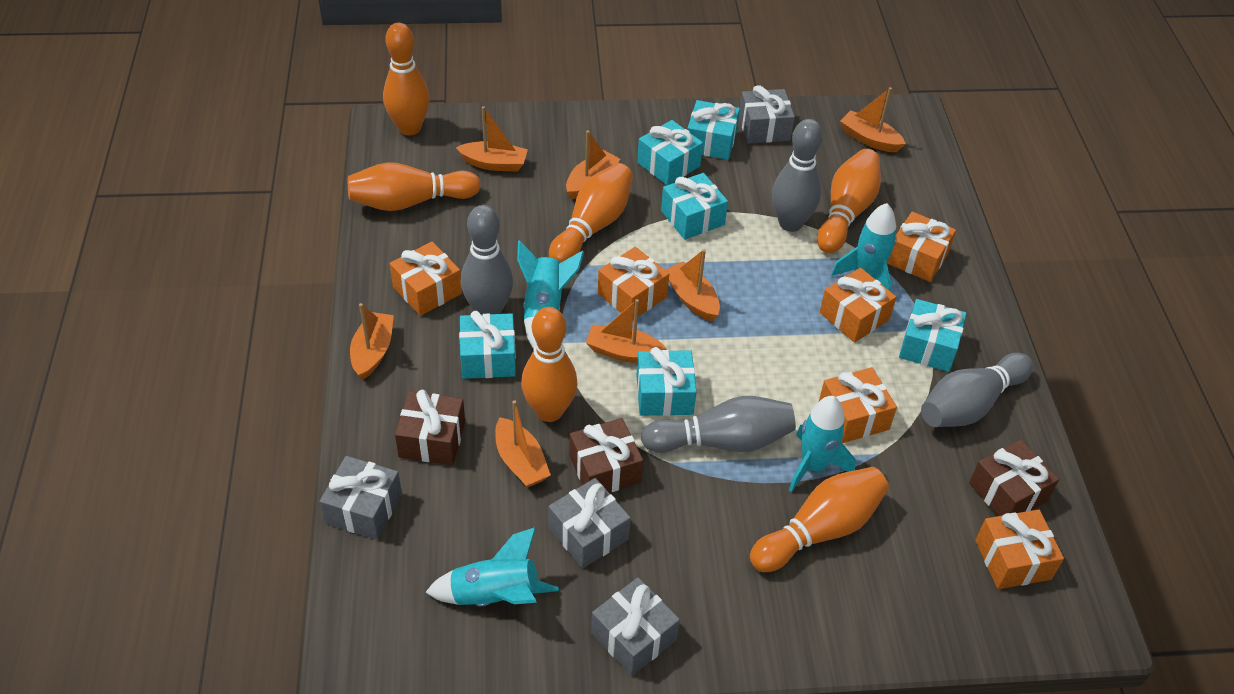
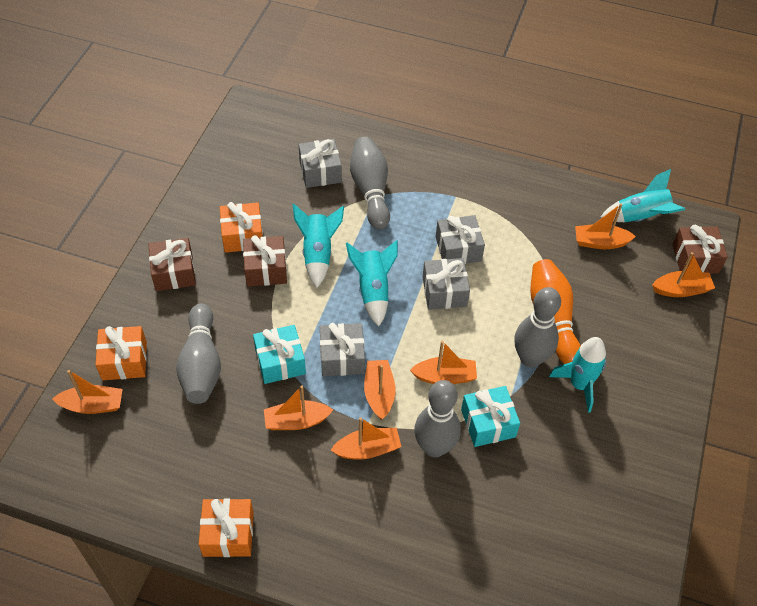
orange bowling pin: 6 -> 1
orange gift: 6 -> 3
turquoise gift: 6 -> 2

